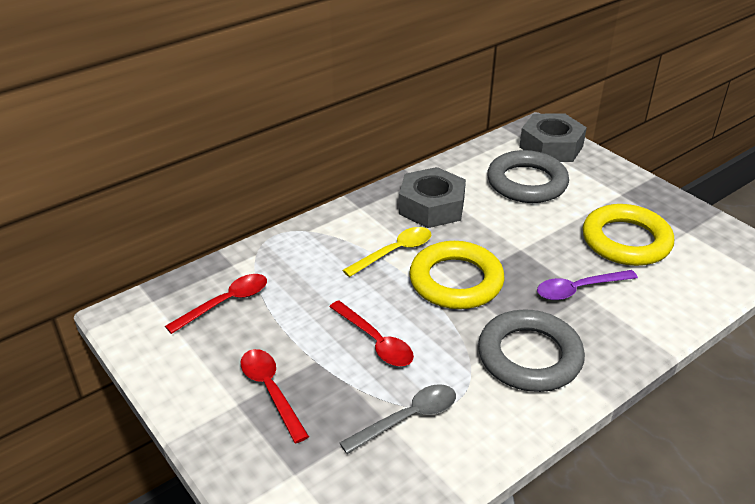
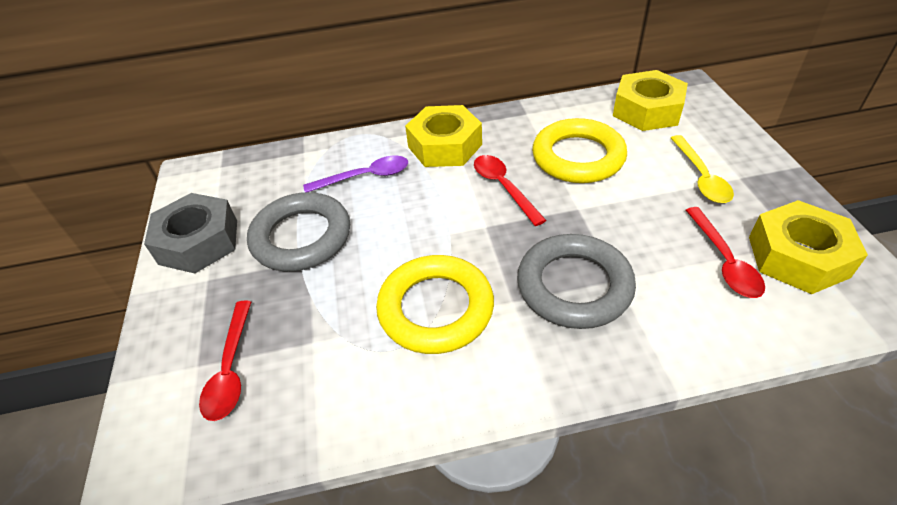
grey nut: 2 -> 1
grey spoon: 1 -> 0
yellow nut: 0 -> 3

